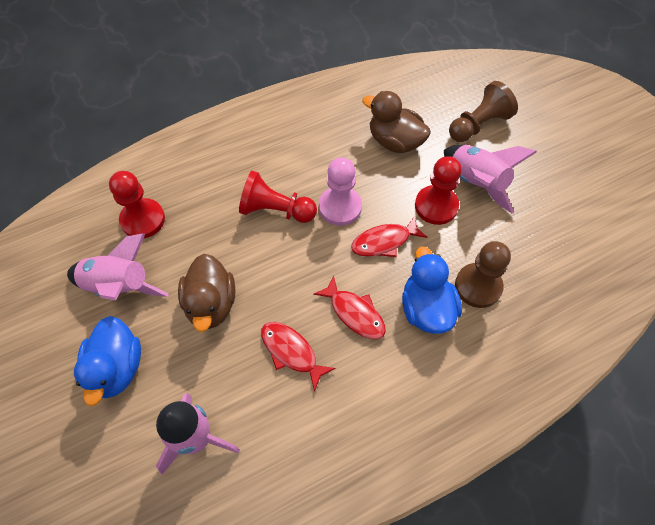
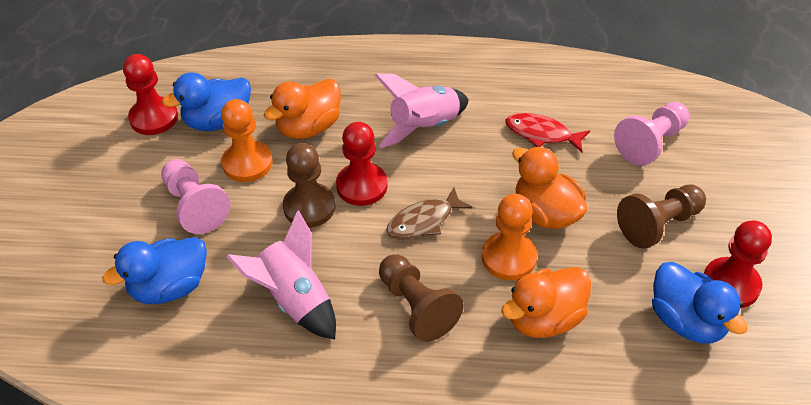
blue duck: 2 -> 3
brown duck: 2 -> 0
brown fish: 0 -> 1
brown pawn: 2 -> 3
orange duck: 0 -> 3
orange pawn: 0 -> 2
pink pawn: 1 -> 2
pink rocket: 3 -> 2
red fish: 3 -> 1

